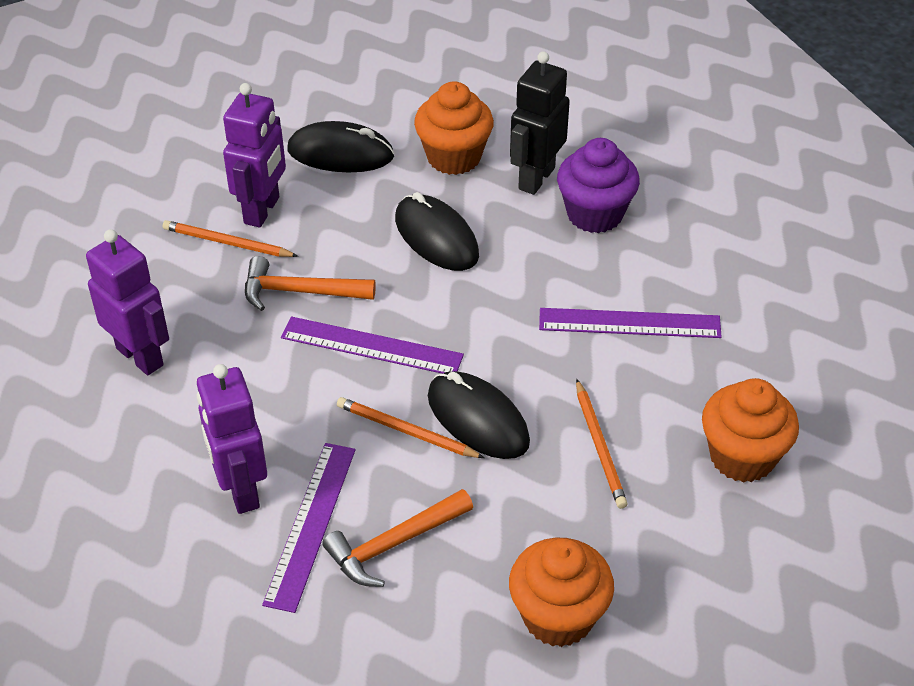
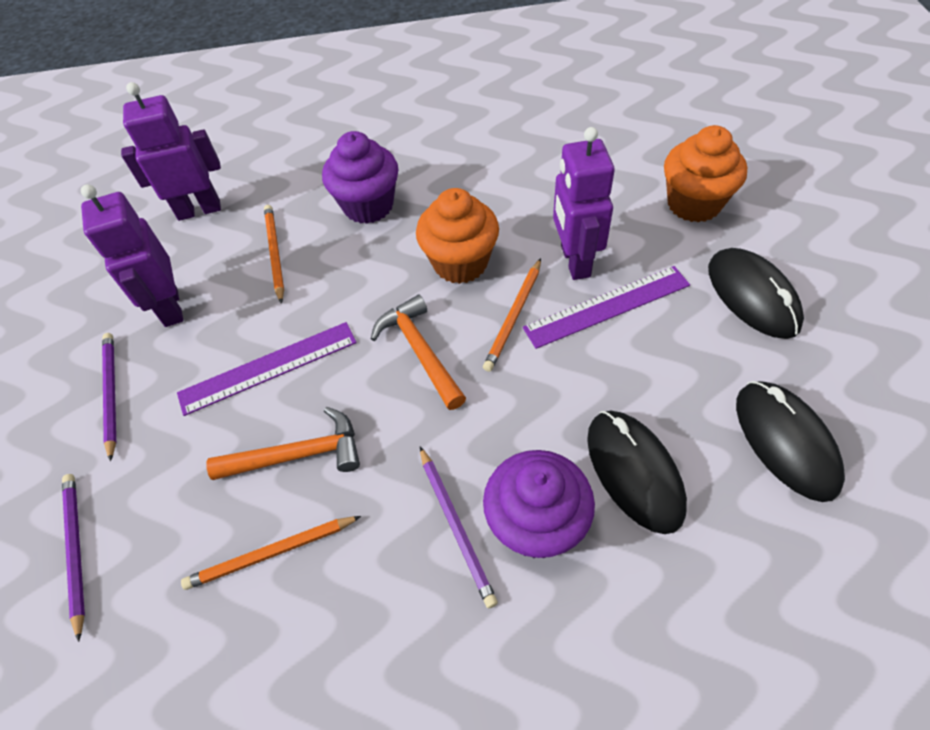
black robot: 1 -> 0
orange cupcake: 3 -> 2
purple cupcake: 1 -> 2
purple pencil: 0 -> 3
purple ruler: 3 -> 2

